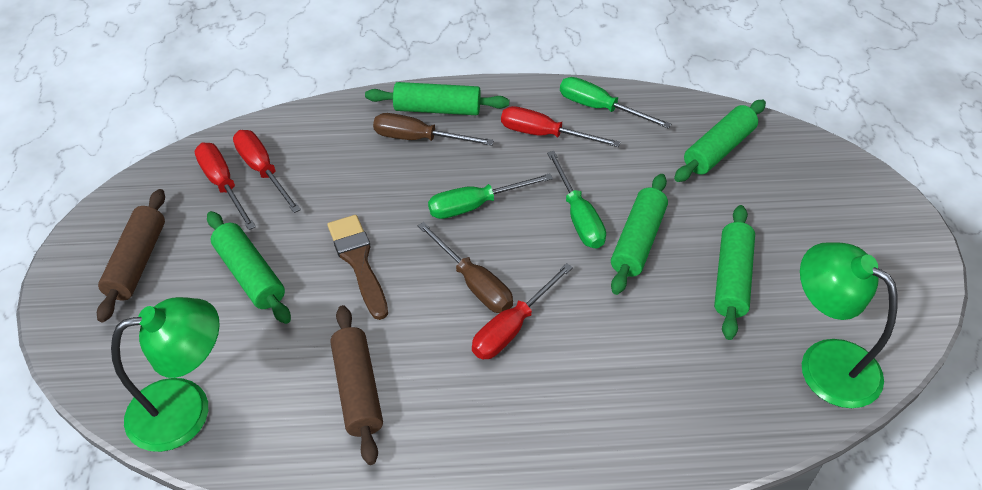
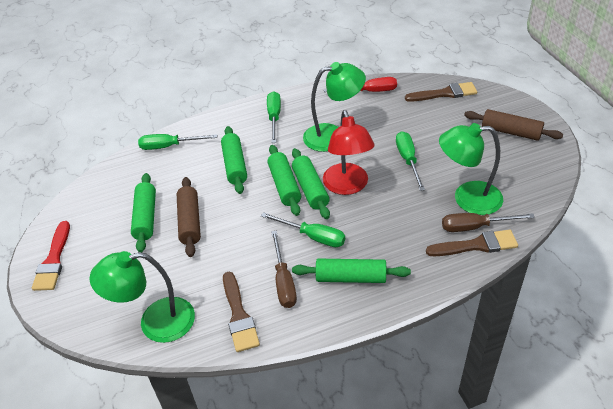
brown brush: 1 -> 3
green lamp: 2 -> 3
green screwdriver: 3 -> 4
red brush: 0 -> 1
red lamp: 0 -> 1
red screwdriver: 4 -> 1

